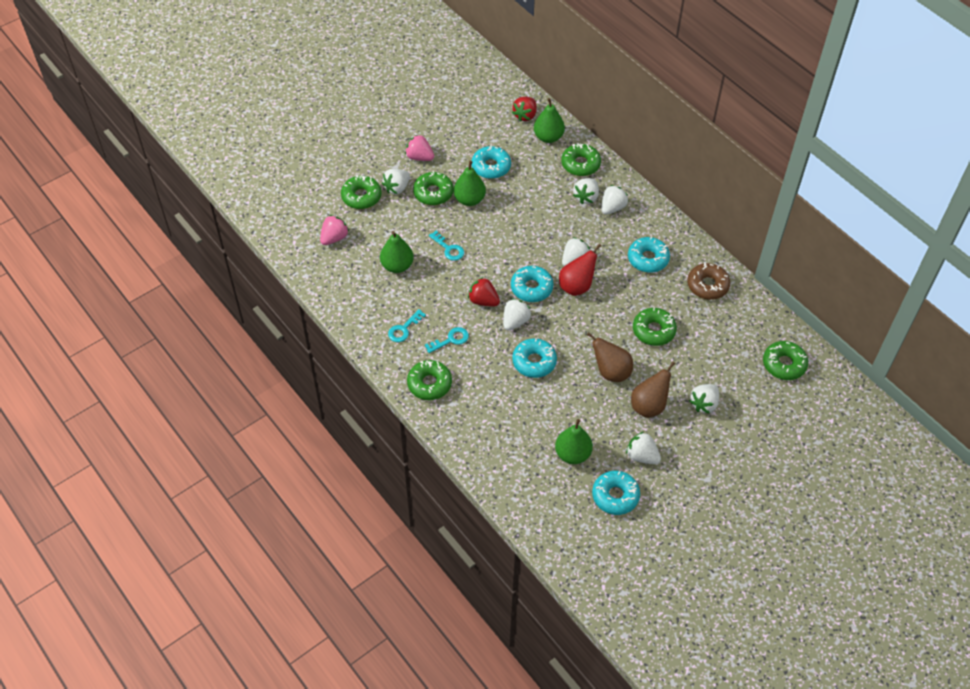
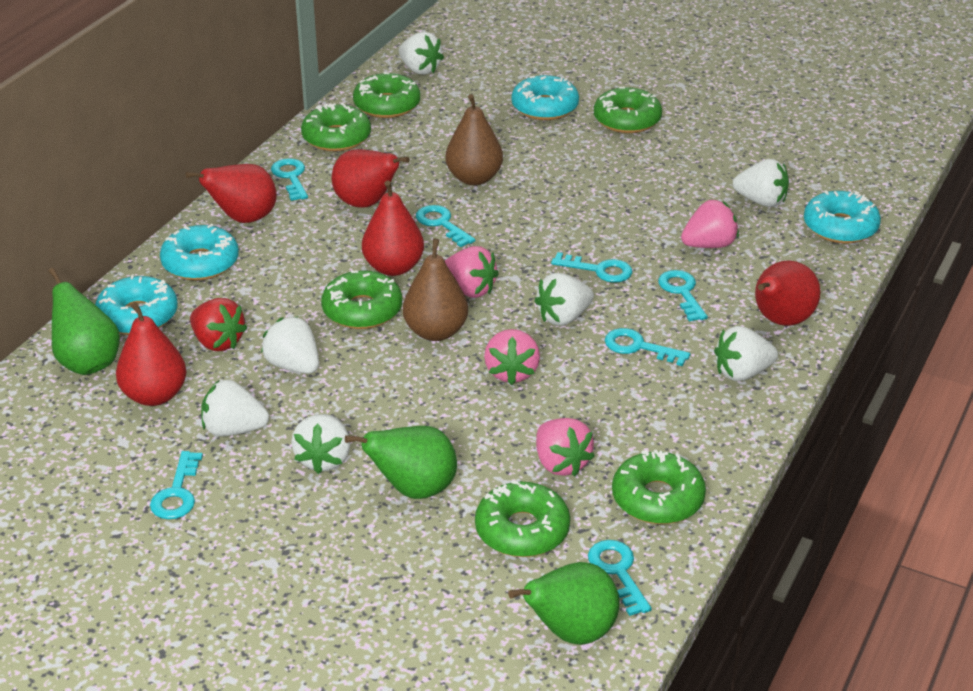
brown donut: 1 -> 0
green pear: 4 -> 3
pink strawberry: 2 -> 4
red pear: 1 -> 5
red strawberry: 2 -> 1
turquoise donut: 5 -> 4
turquoise key: 3 -> 7

